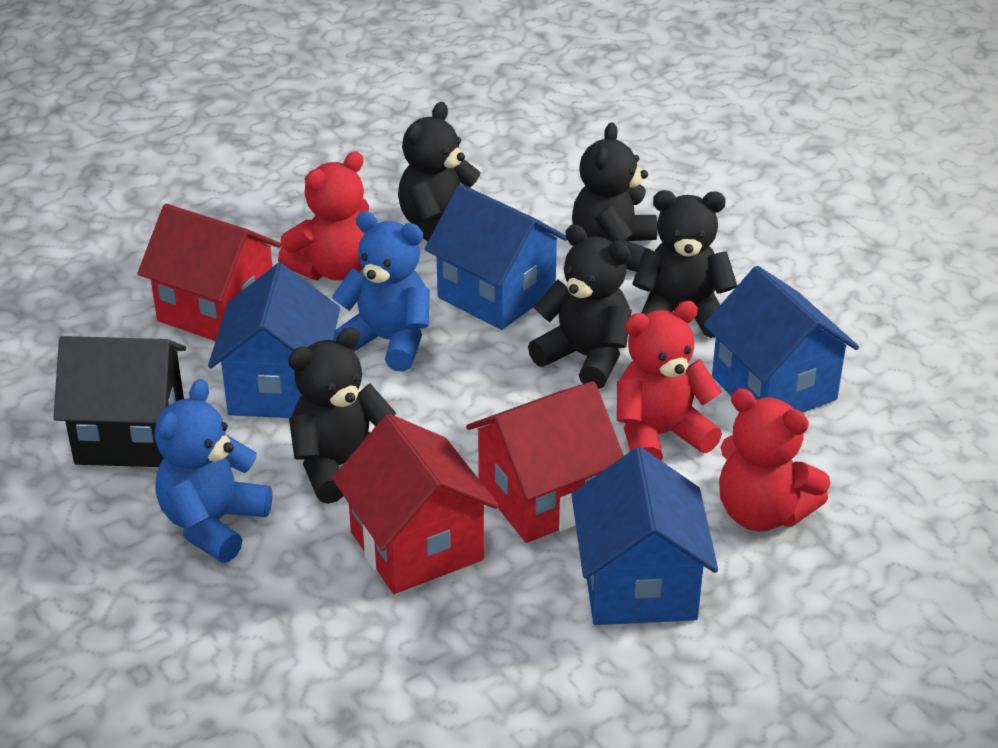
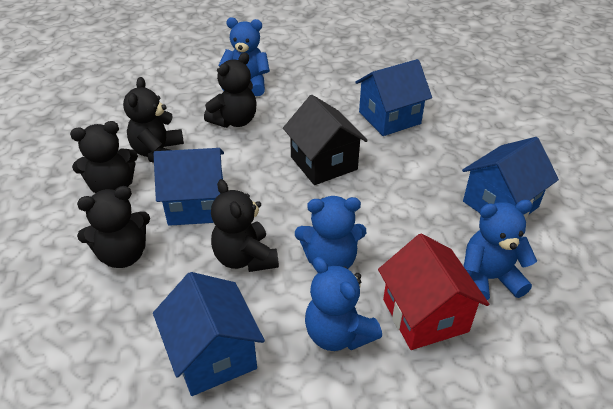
blue teddy bear: 2 -> 4
red house: 3 -> 1
red teddy bear: 3 -> 0

